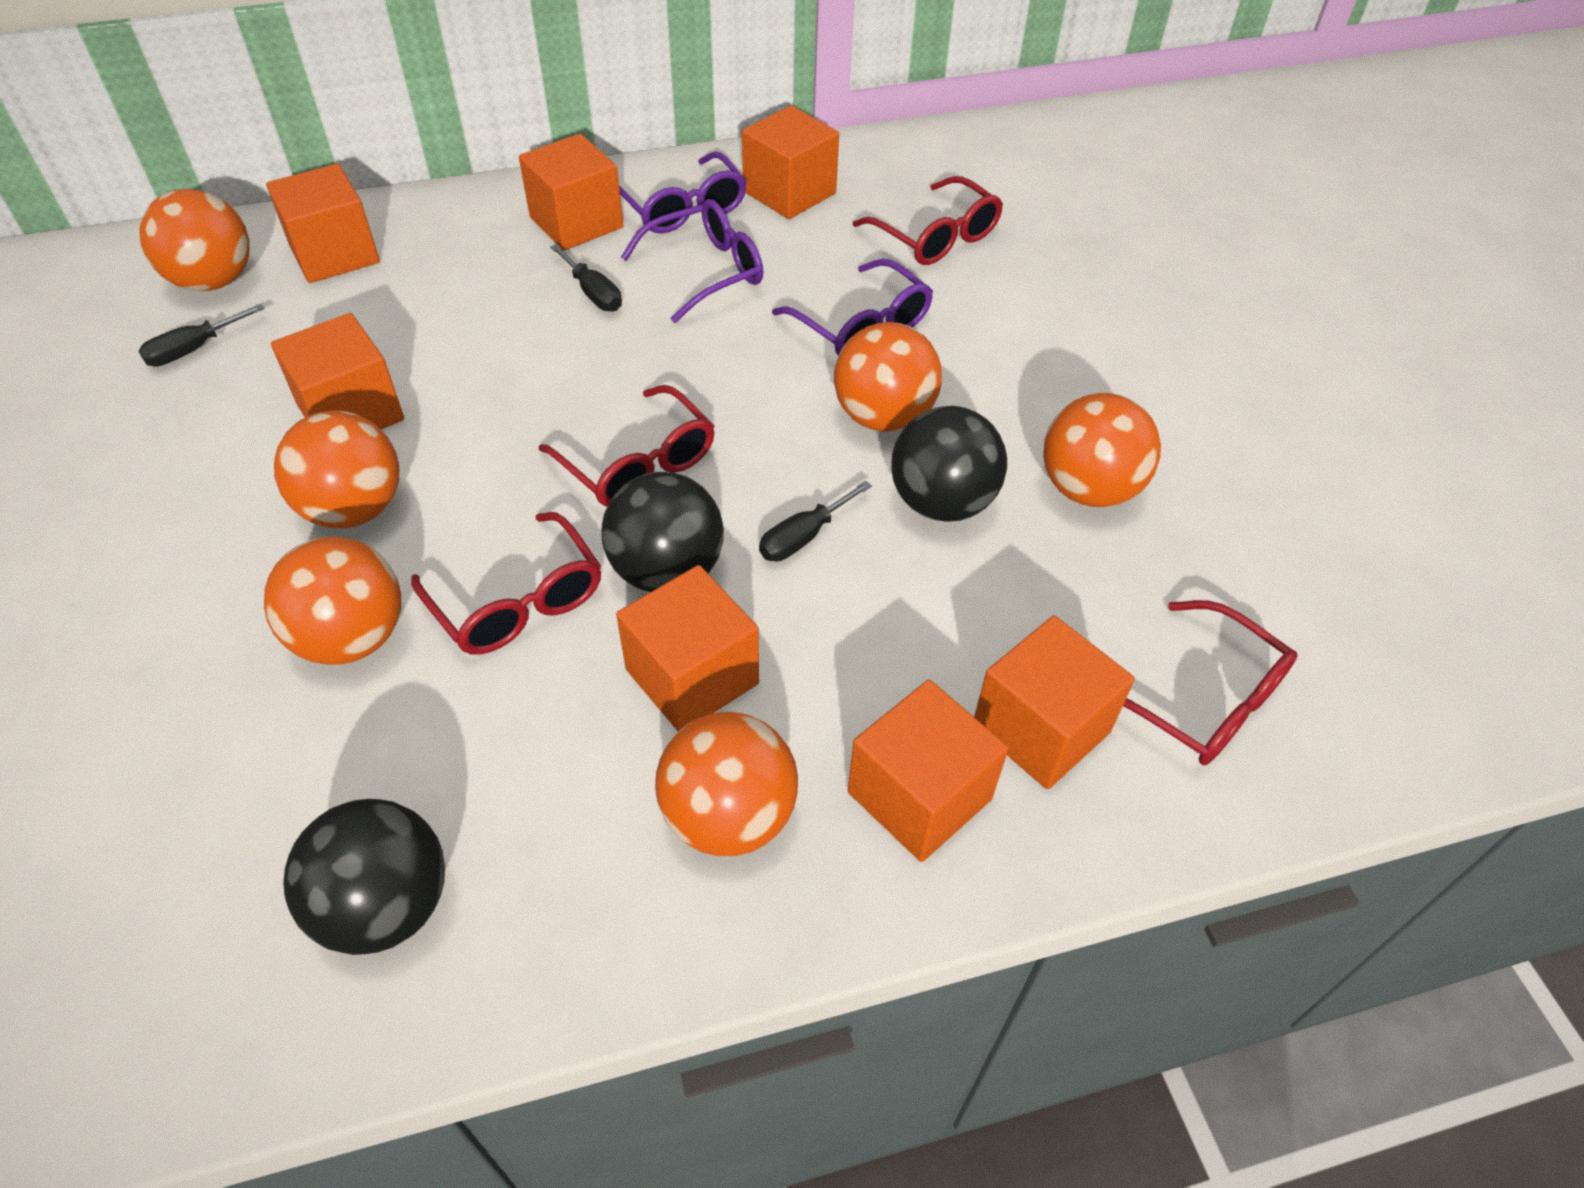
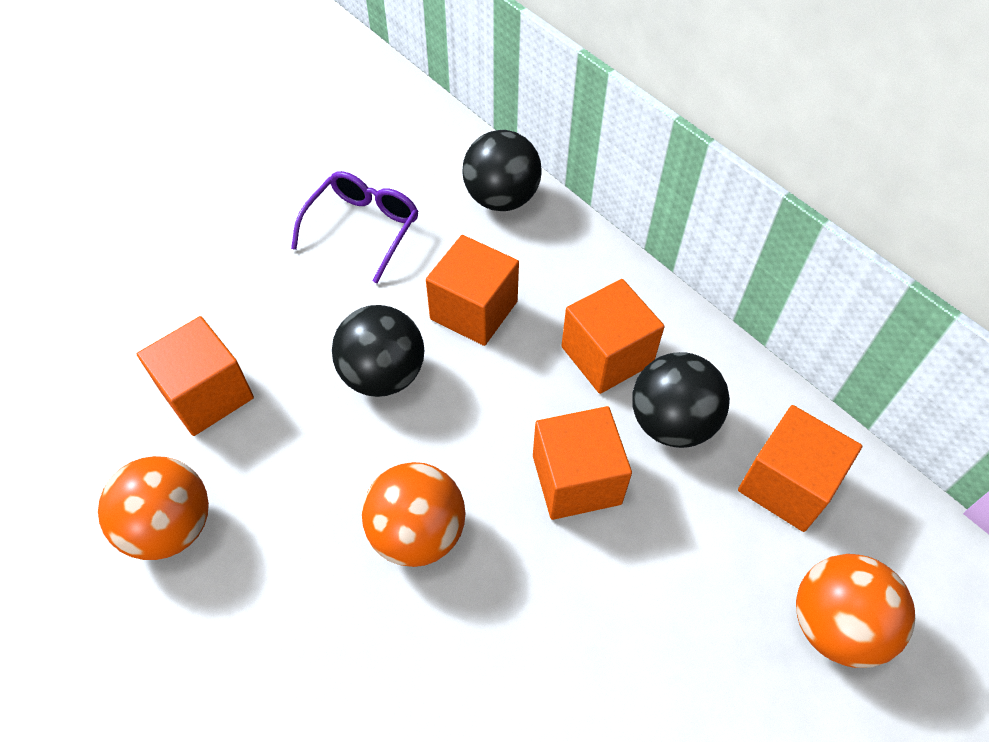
black screwdriver: 3 -> 0
orange ball: 6 -> 3
orange cube: 7 -> 5
purple glasses: 3 -> 1
red glasses: 4 -> 0

